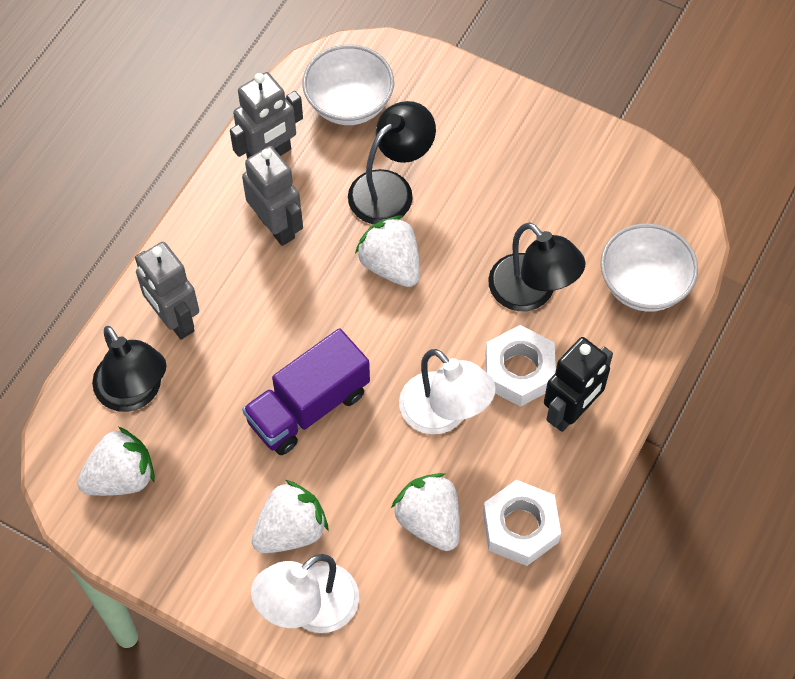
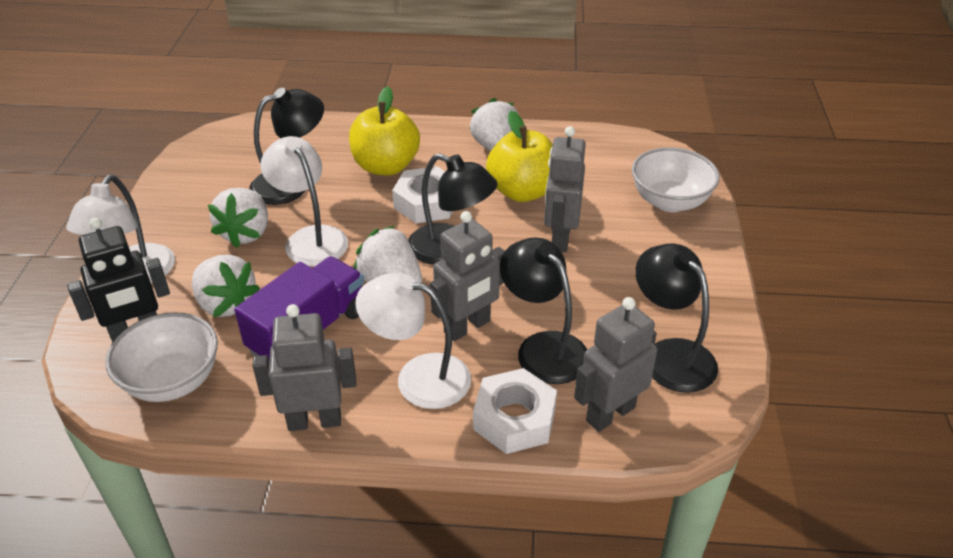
black lamp: 3 -> 4
grey robot: 3 -> 4
white lamp: 2 -> 3
yellow apple: 0 -> 2

